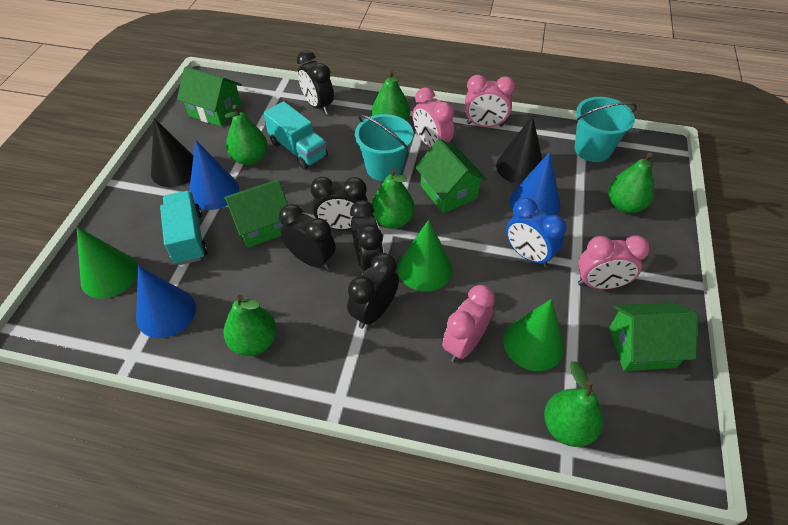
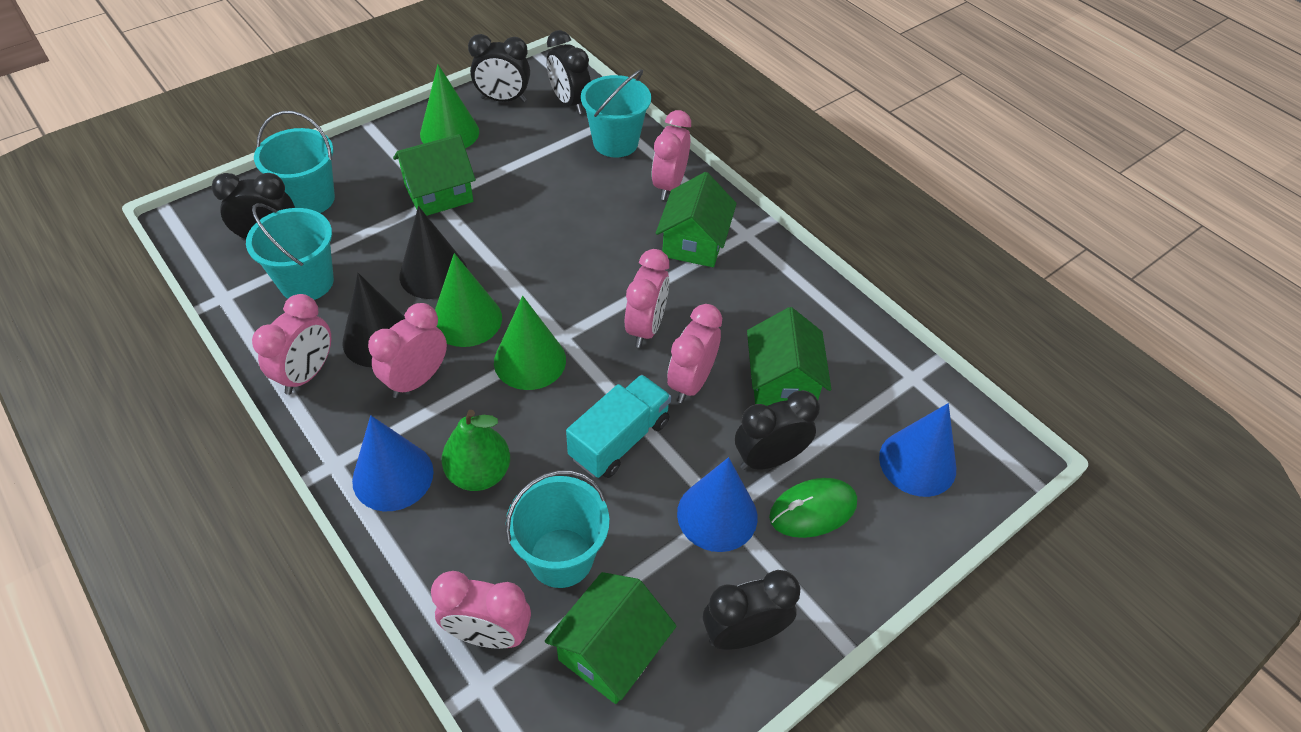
blue clock: 1 -> 0
green mouse: 0 -> 1
green pear: 6 -> 1
pink clock: 4 -> 6
turquoise bucket: 2 -> 4
turquoise truck: 2 -> 1

